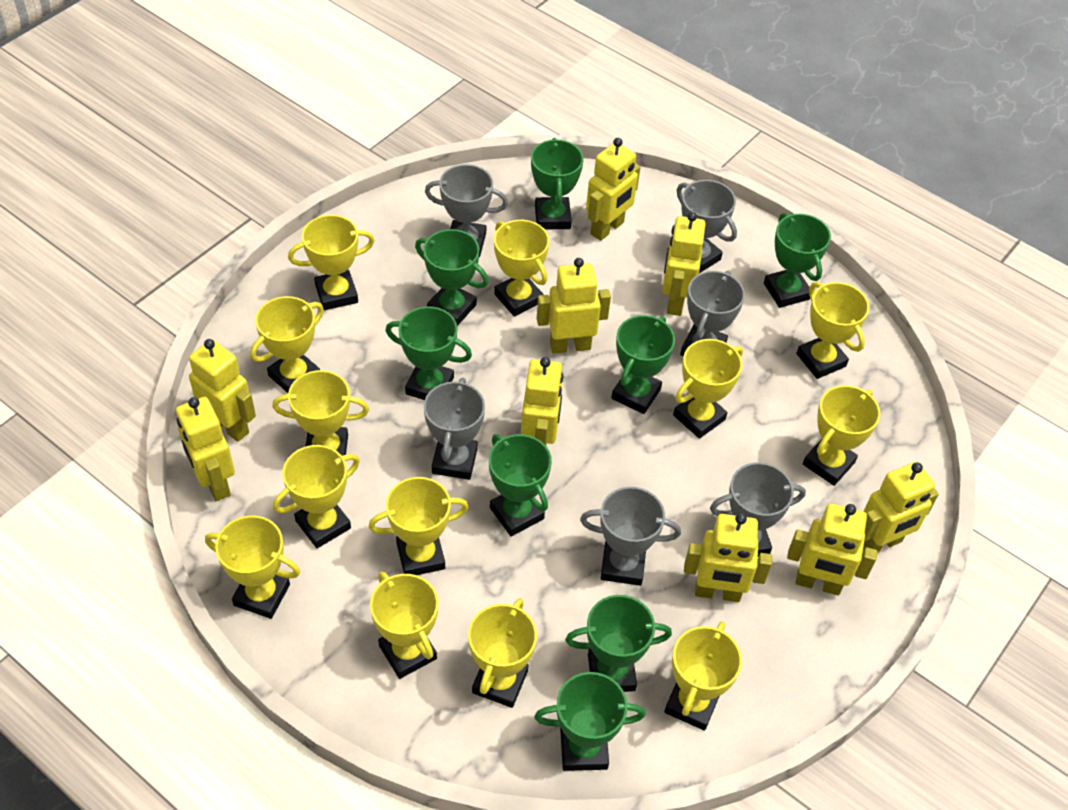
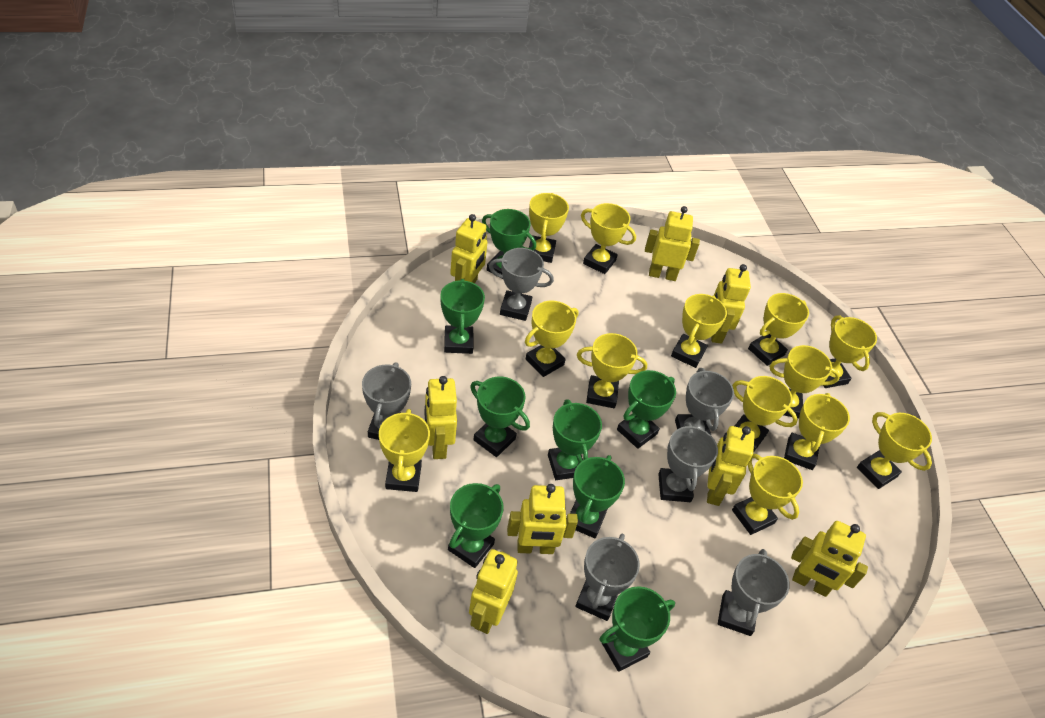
yellow robot: 9 -> 8

